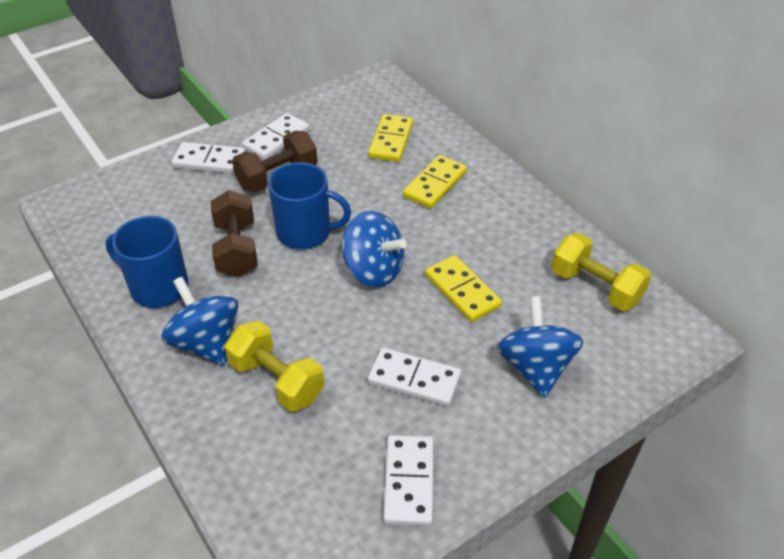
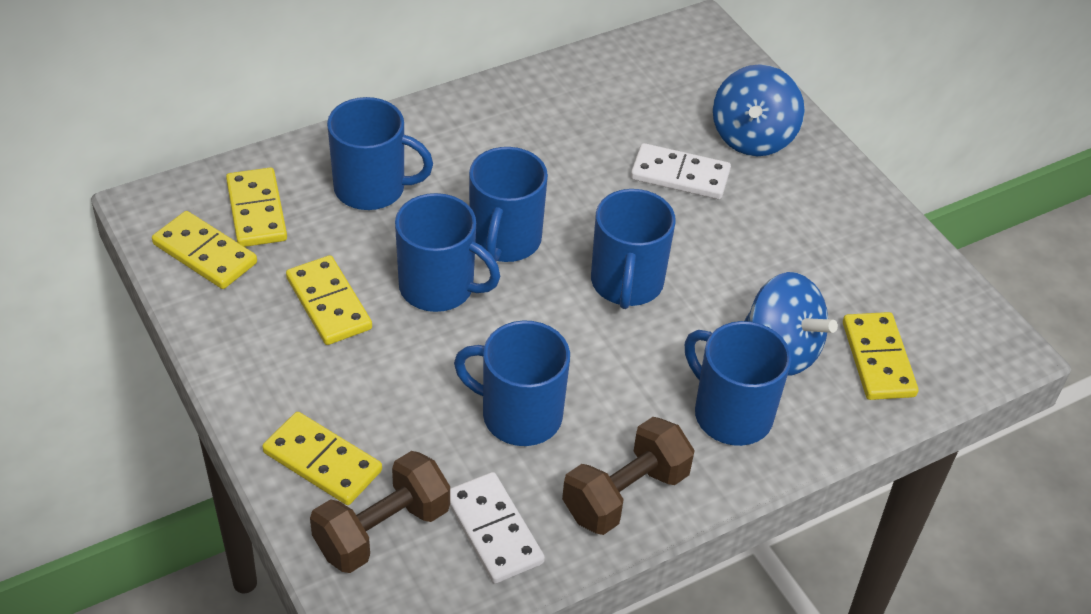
blue mug: 2 -> 6
blue spinning top: 3 -> 2
white domino: 4 -> 2
yellow domino: 3 -> 5
yellow dumbbell: 2 -> 0

